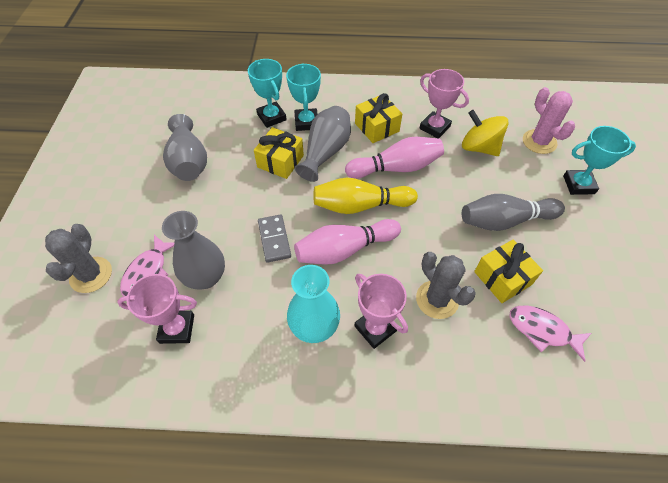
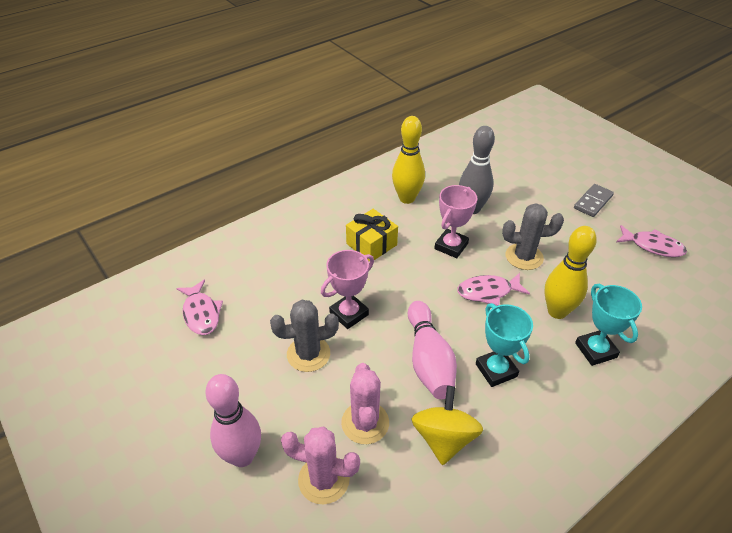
grey vase: 3 -> 0
pink cactus: 1 -> 2
pink fish: 2 -> 3
pink trophy: 3 -> 2
turquoise trophy: 3 -> 2
turquoise vase: 1 -> 0
yellow bowling pin: 1 -> 2
yellow gift: 3 -> 1

